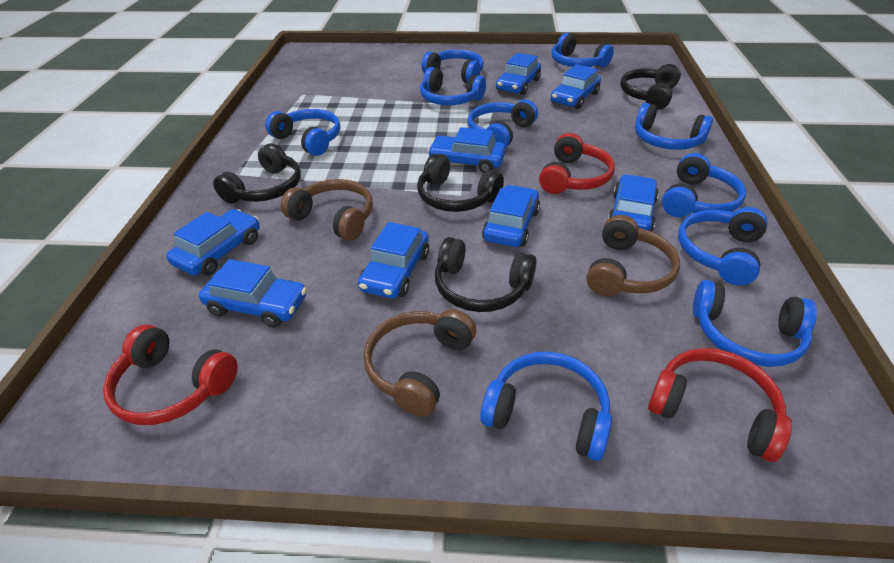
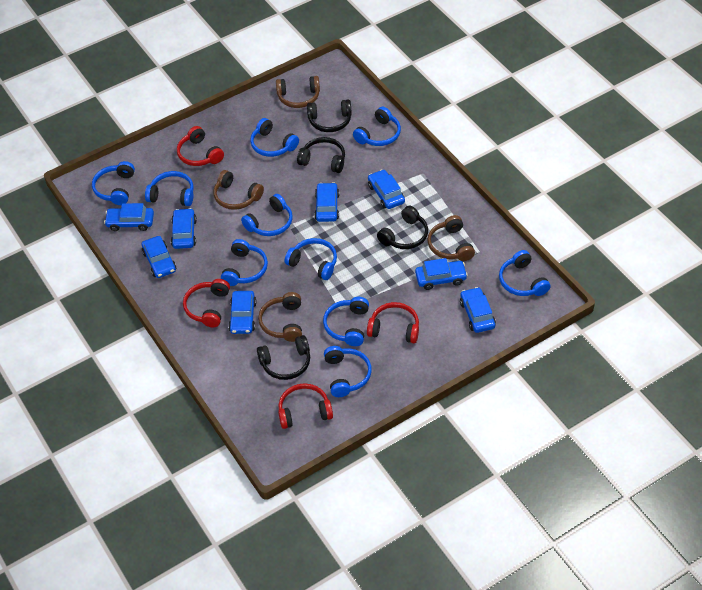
brown headphones: 3 -> 4
red headphones: 3 -> 4

